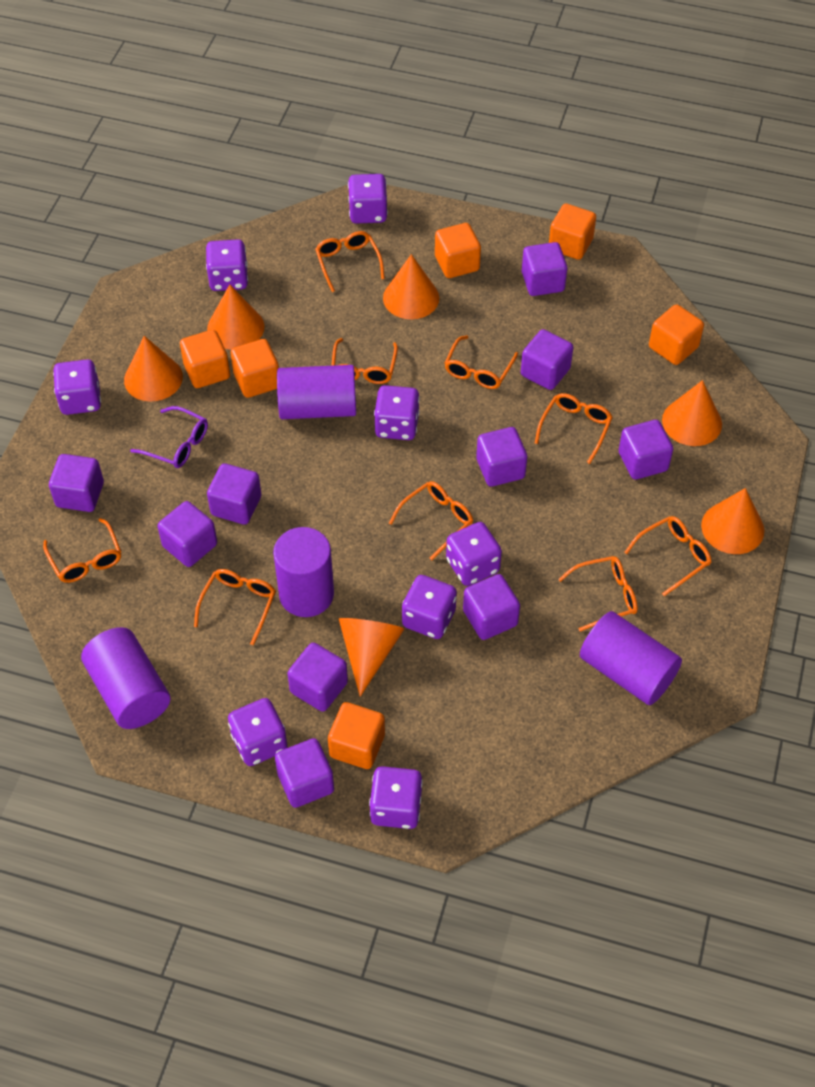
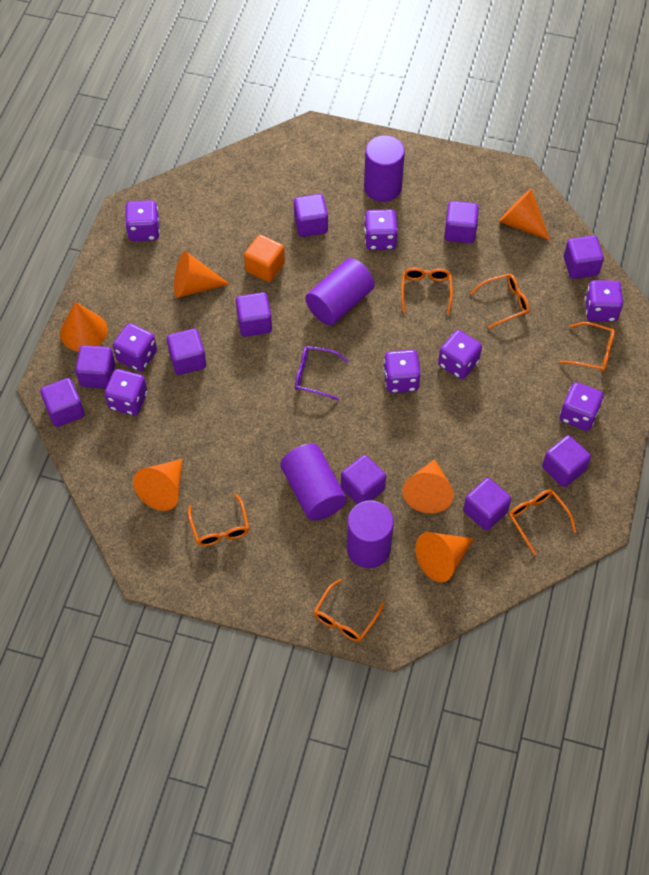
orange cube: 6 -> 1
orange glasses: 9 -> 6

